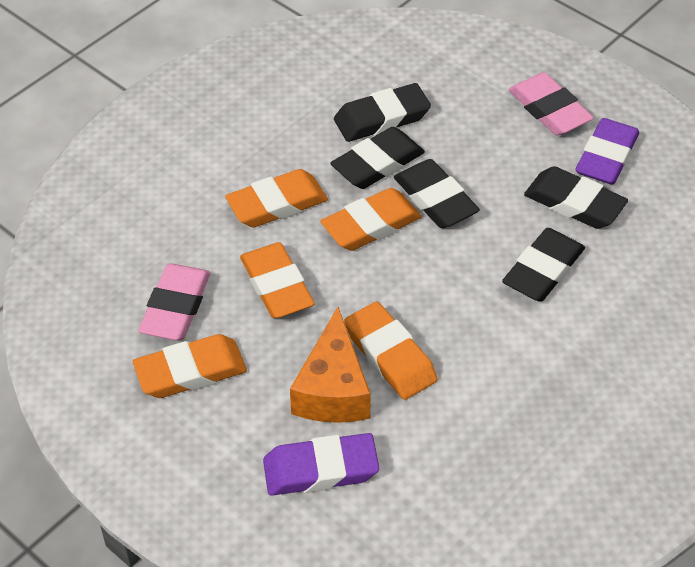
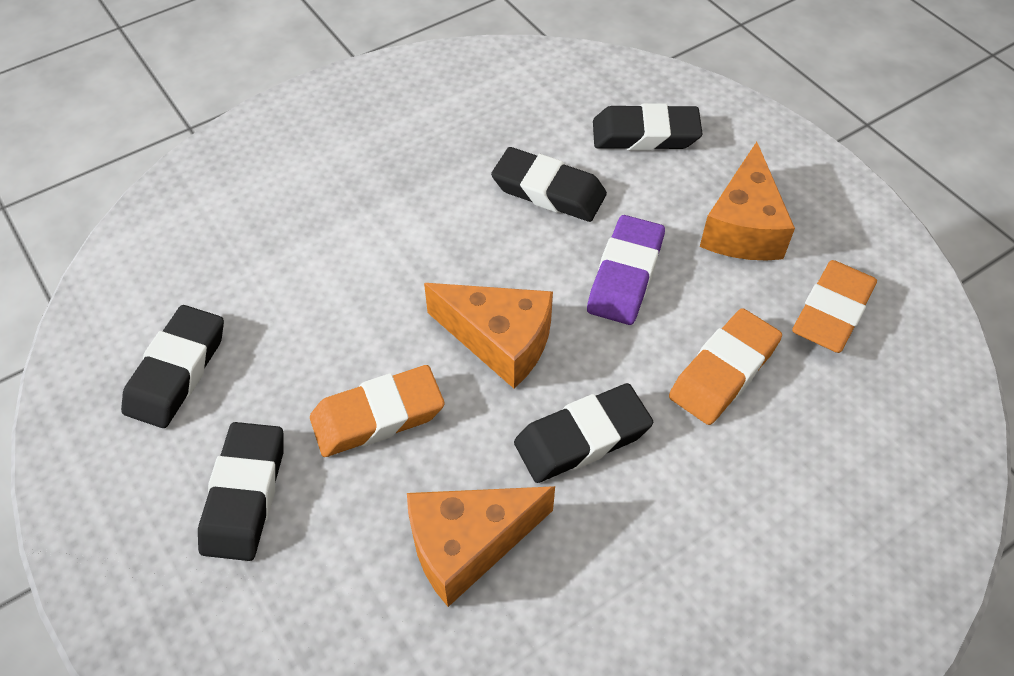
orange cheese: 1 -> 3
orange eraser: 5 -> 3
pink eraser: 2 -> 0
purple eraser: 2 -> 1

